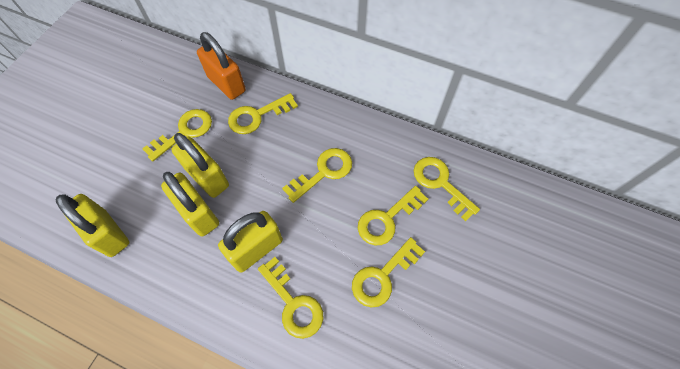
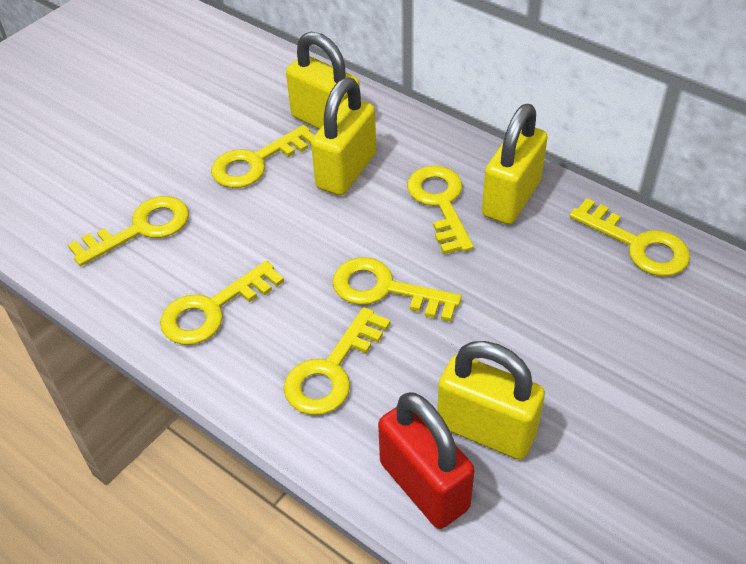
orange padlock: 1 -> 0
red padlock: 0 -> 1

